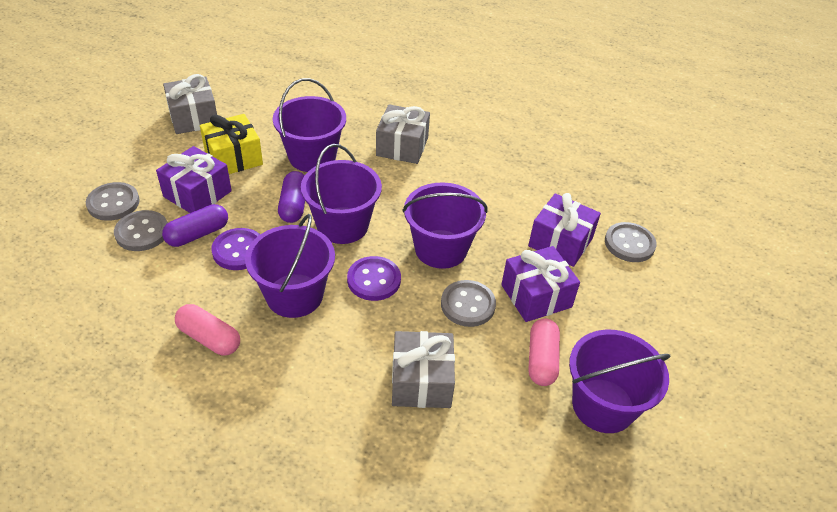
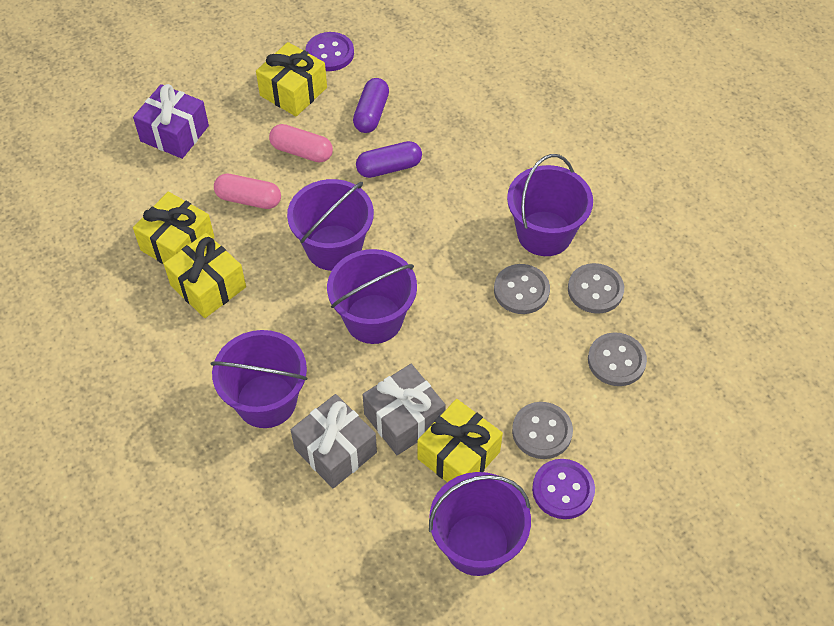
grey gift: 3 -> 2
purple gift: 3 -> 1
yellow gift: 1 -> 4

